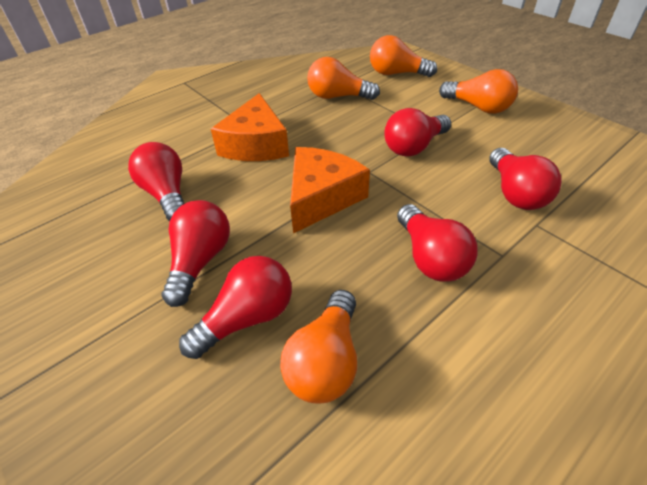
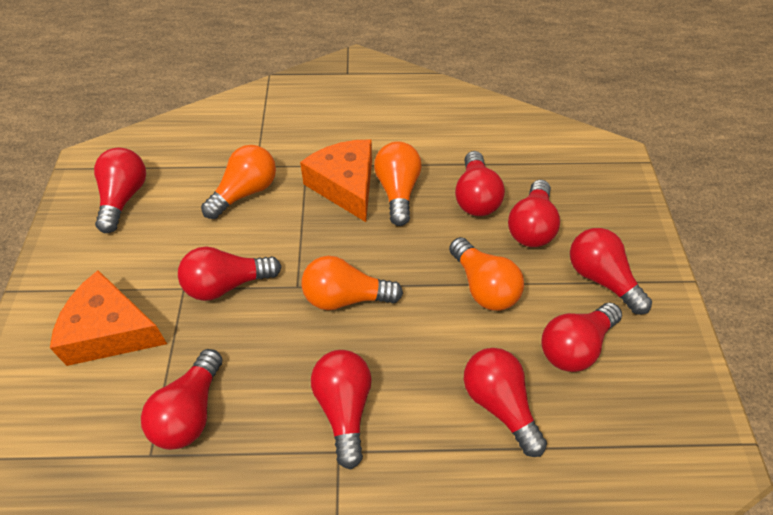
red light bulb: 6 -> 9

